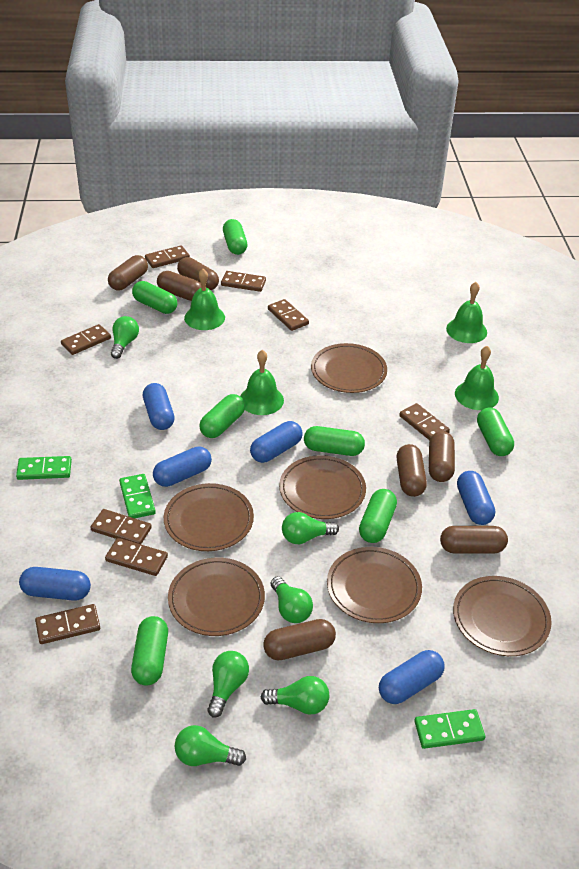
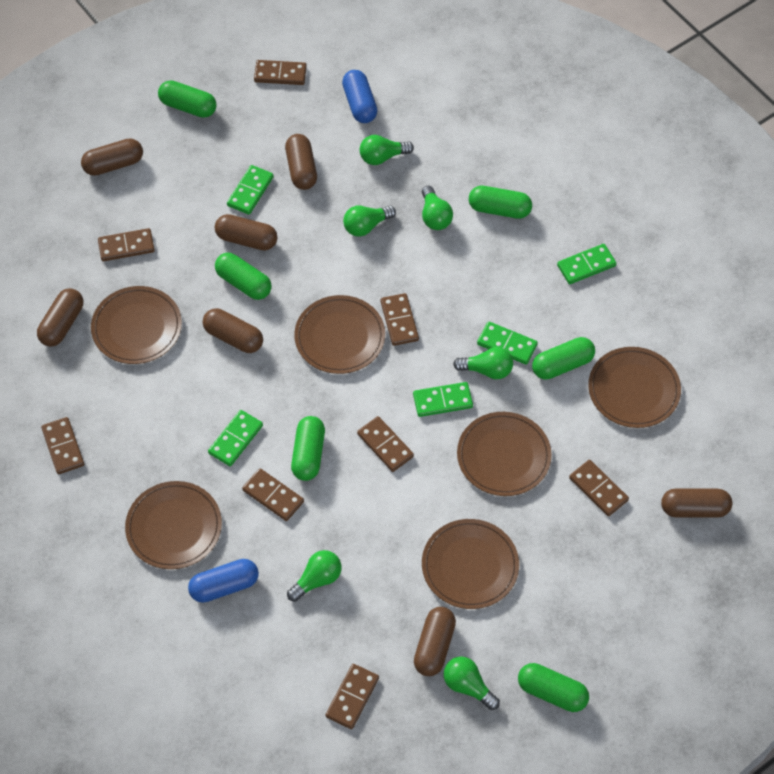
blue capsule: 6 -> 2
green bell: 4 -> 0
green capsule: 7 -> 6
green domino: 3 -> 5

